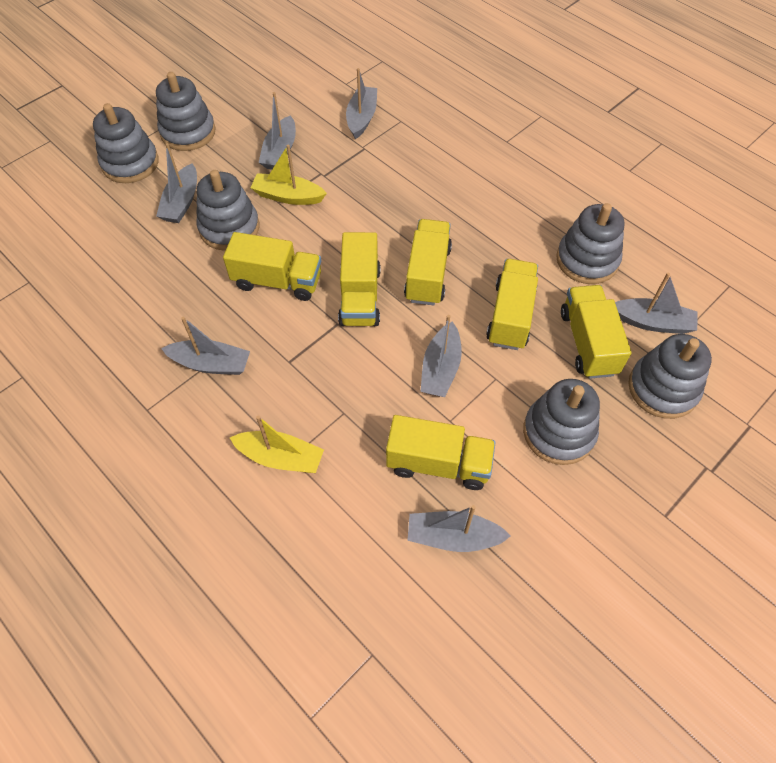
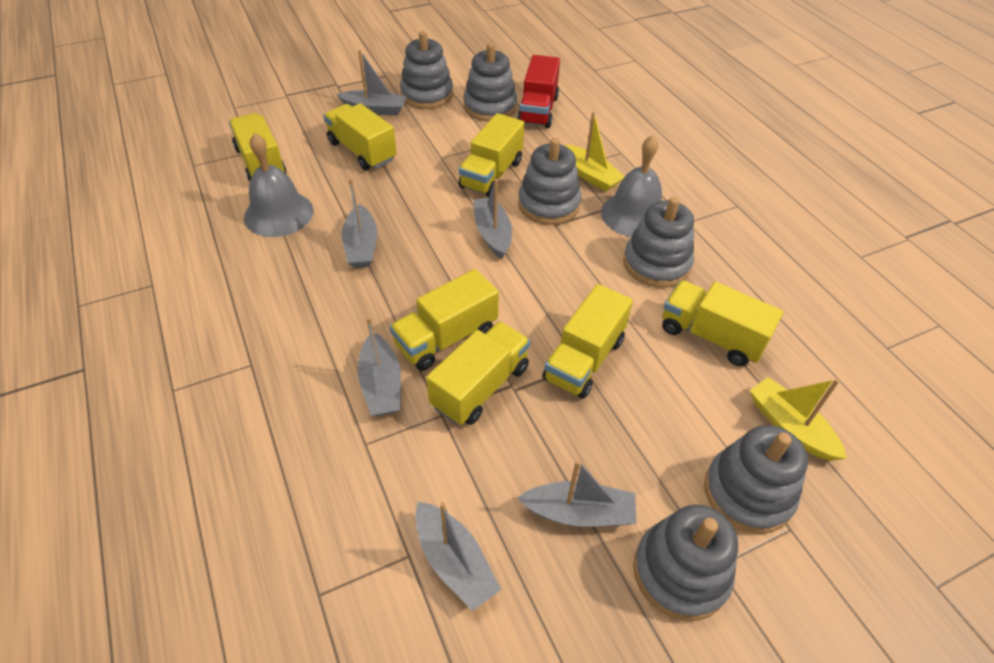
grey bell: 0 -> 2
grey boat: 7 -> 6
red truck: 0 -> 1
yellow truck: 6 -> 7

